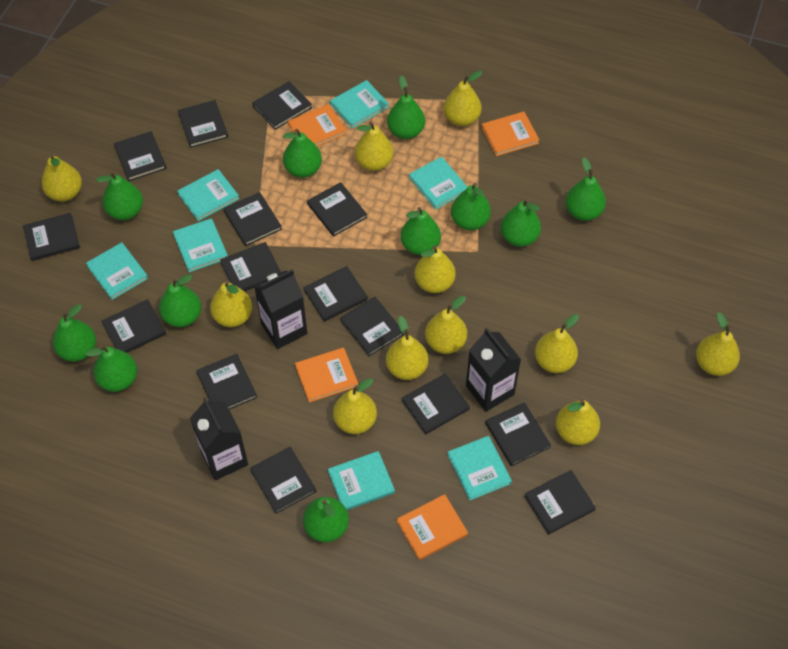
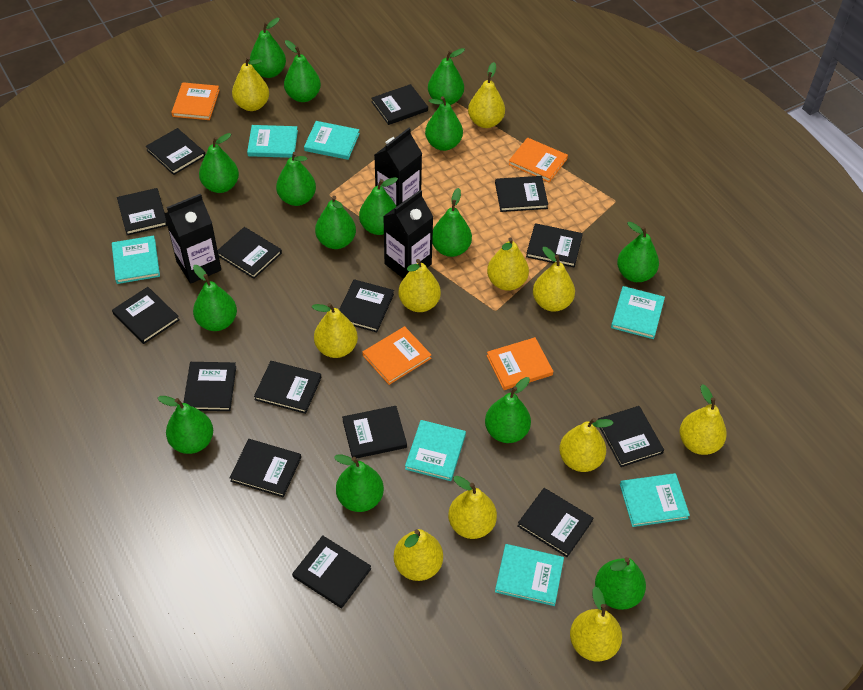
green pear: 11 -> 15

